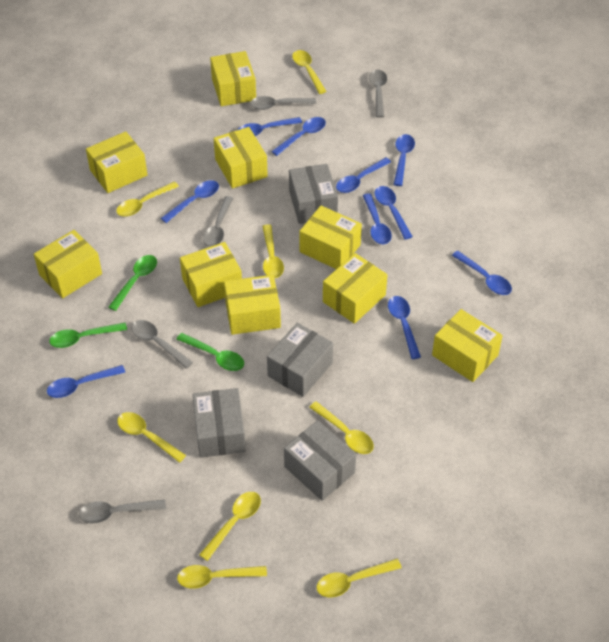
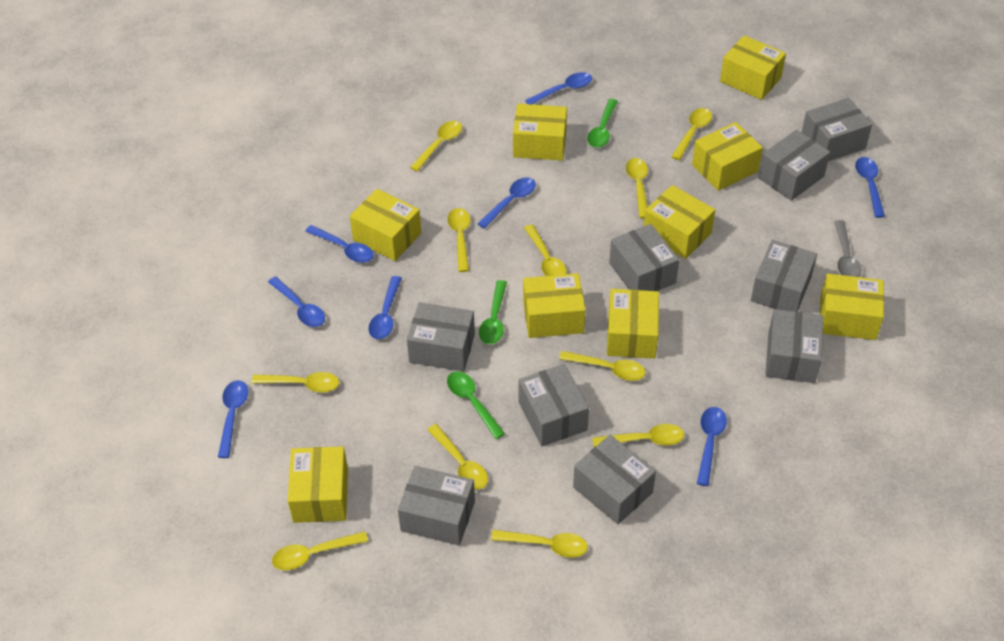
blue spoon: 10 -> 8
grey box: 4 -> 9
grey spoon: 5 -> 1
yellow spoon: 8 -> 11

